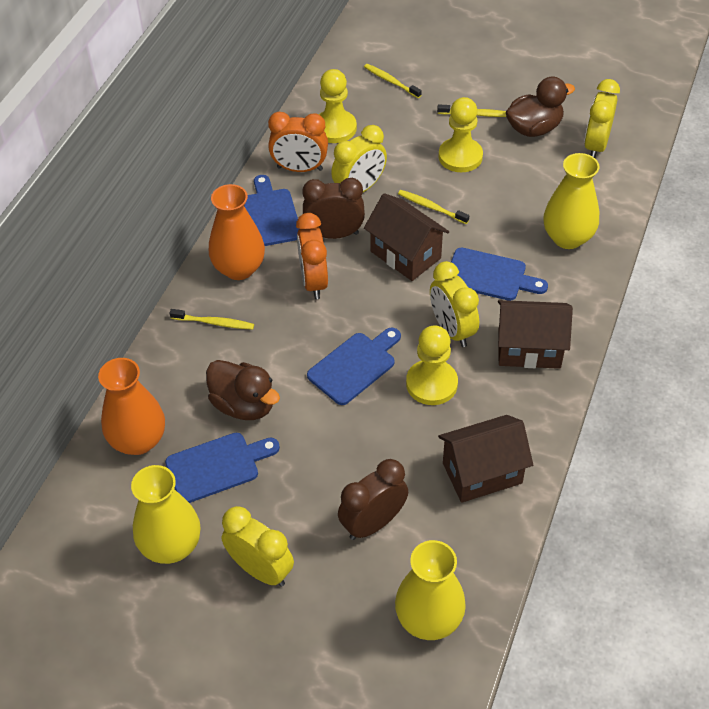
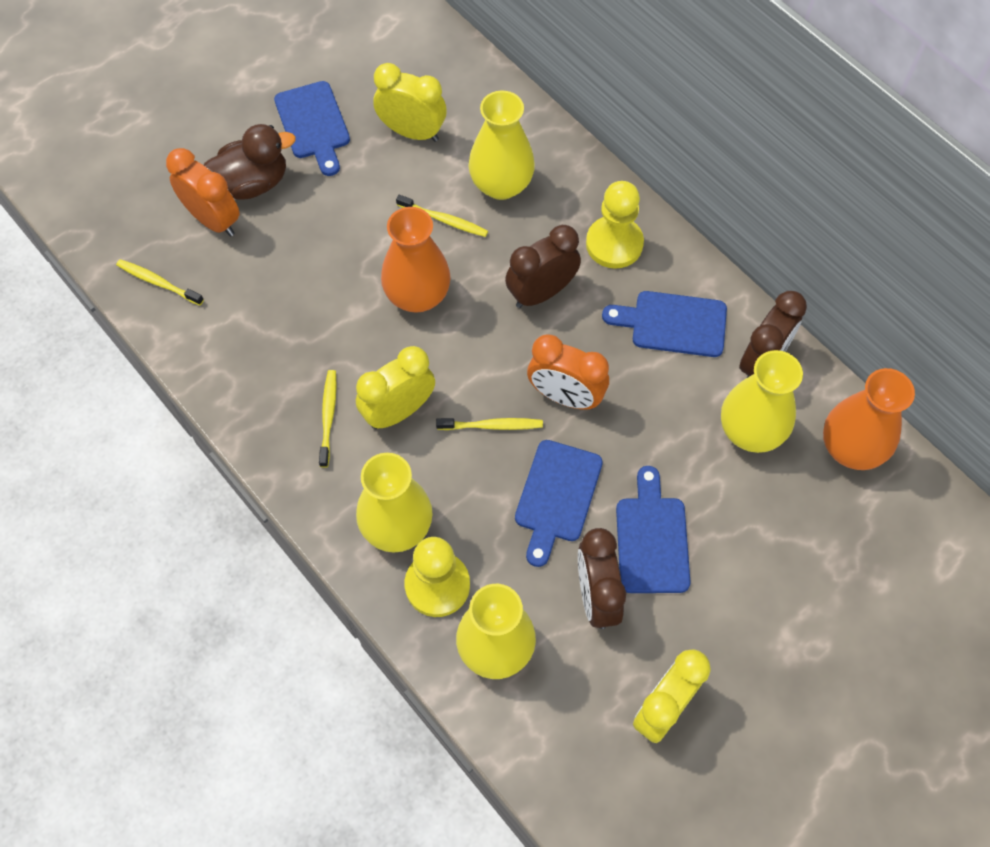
brown clock: 2 -> 3
brown duck: 2 -> 1
brown house: 3 -> 0
yellow clock: 4 -> 3
yellow pawn: 3 -> 2
yellow vase: 3 -> 4

